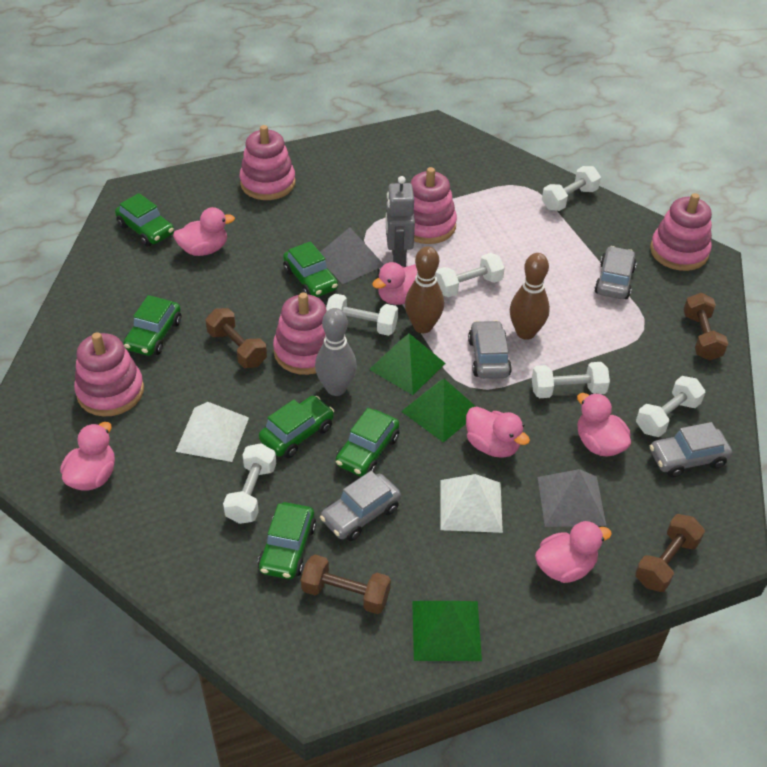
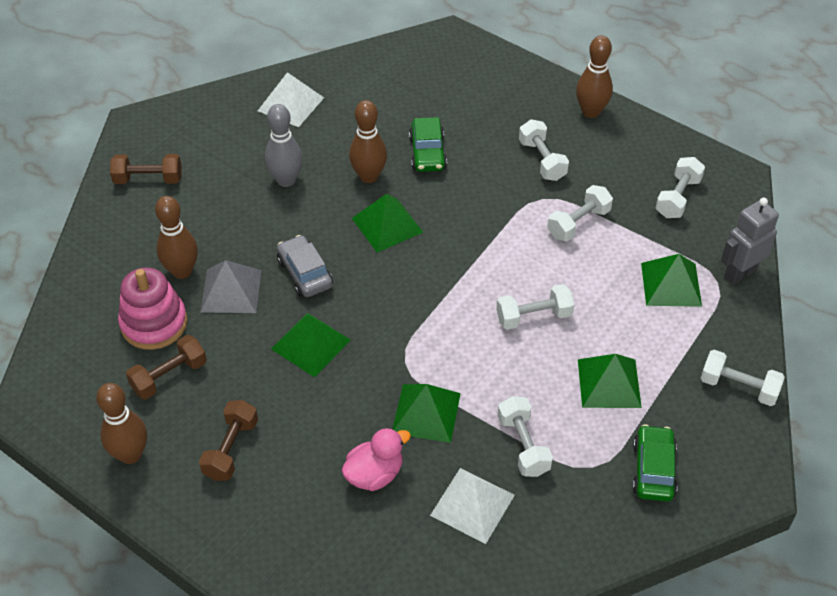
brown bowling pin: 2 -> 4
brown dumbbell: 4 -> 3
green car: 6 -> 2
green pyramid: 3 -> 5
grey car: 4 -> 1
grey pyramid: 2 -> 1
pink duck: 6 -> 1
pink stacking toy: 5 -> 1

